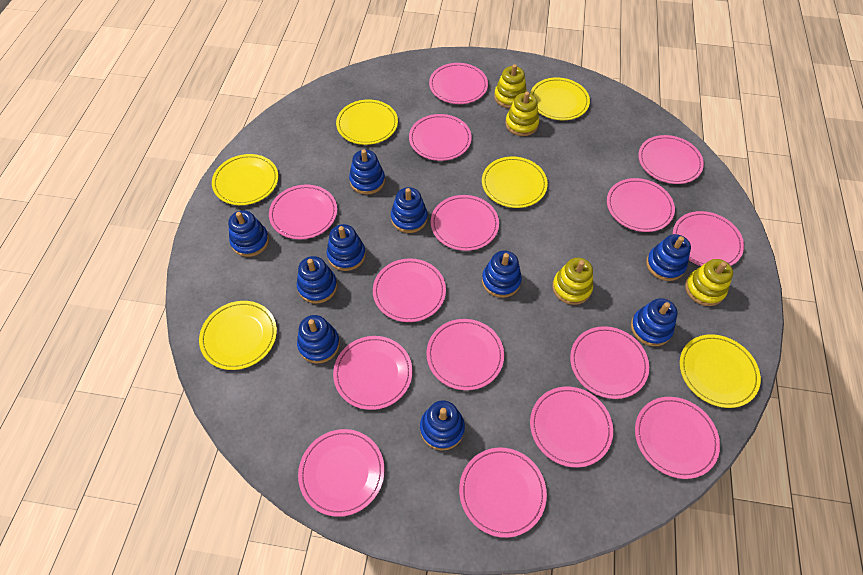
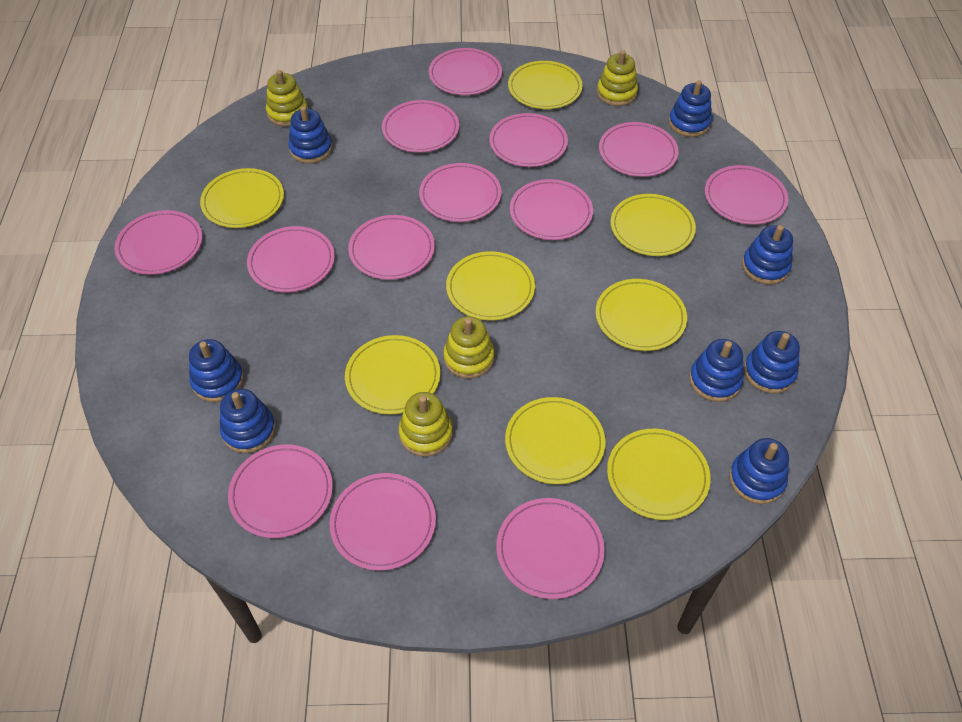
blue stacking toy: 10 -> 8
pink plate: 15 -> 13
yellow plate: 6 -> 8

